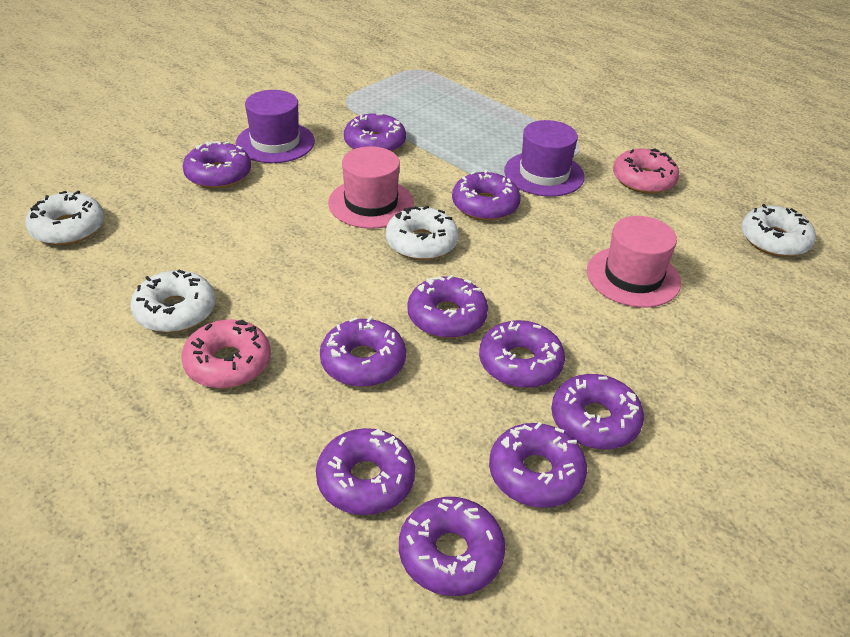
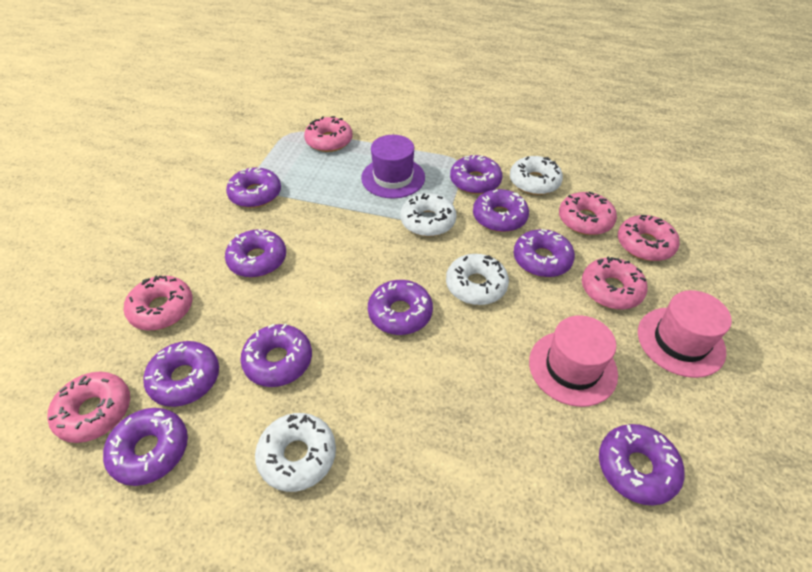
pink donut: 2 -> 6
purple hat: 2 -> 1

